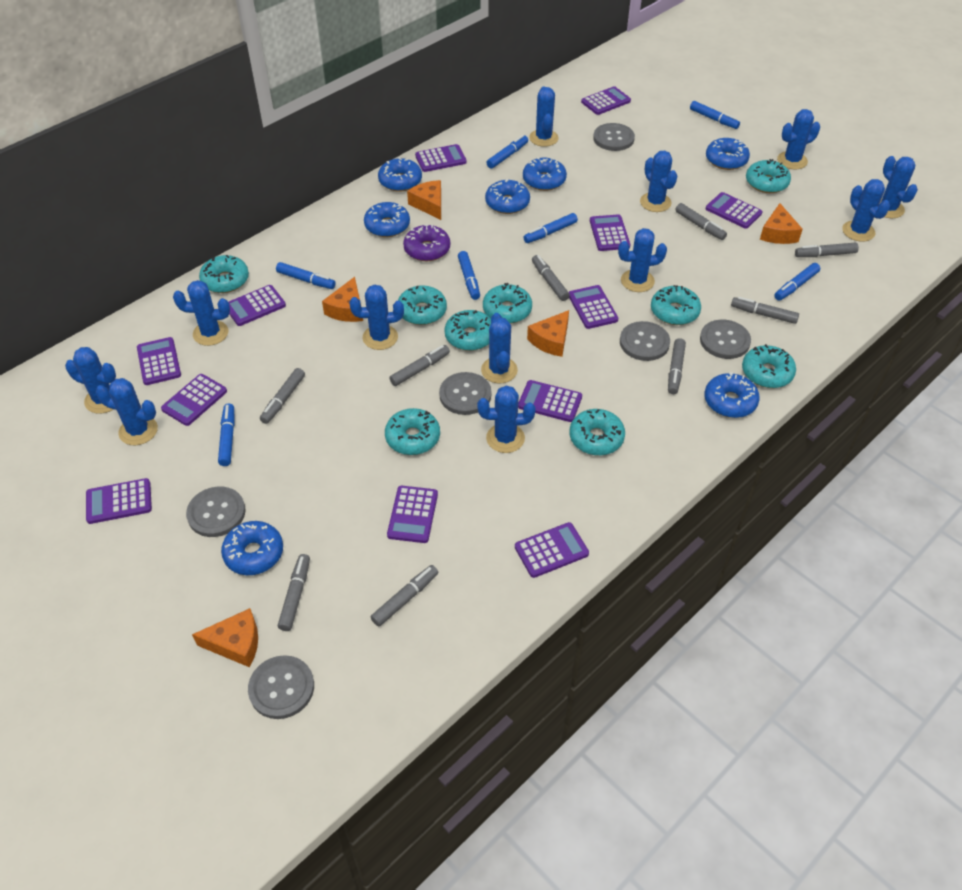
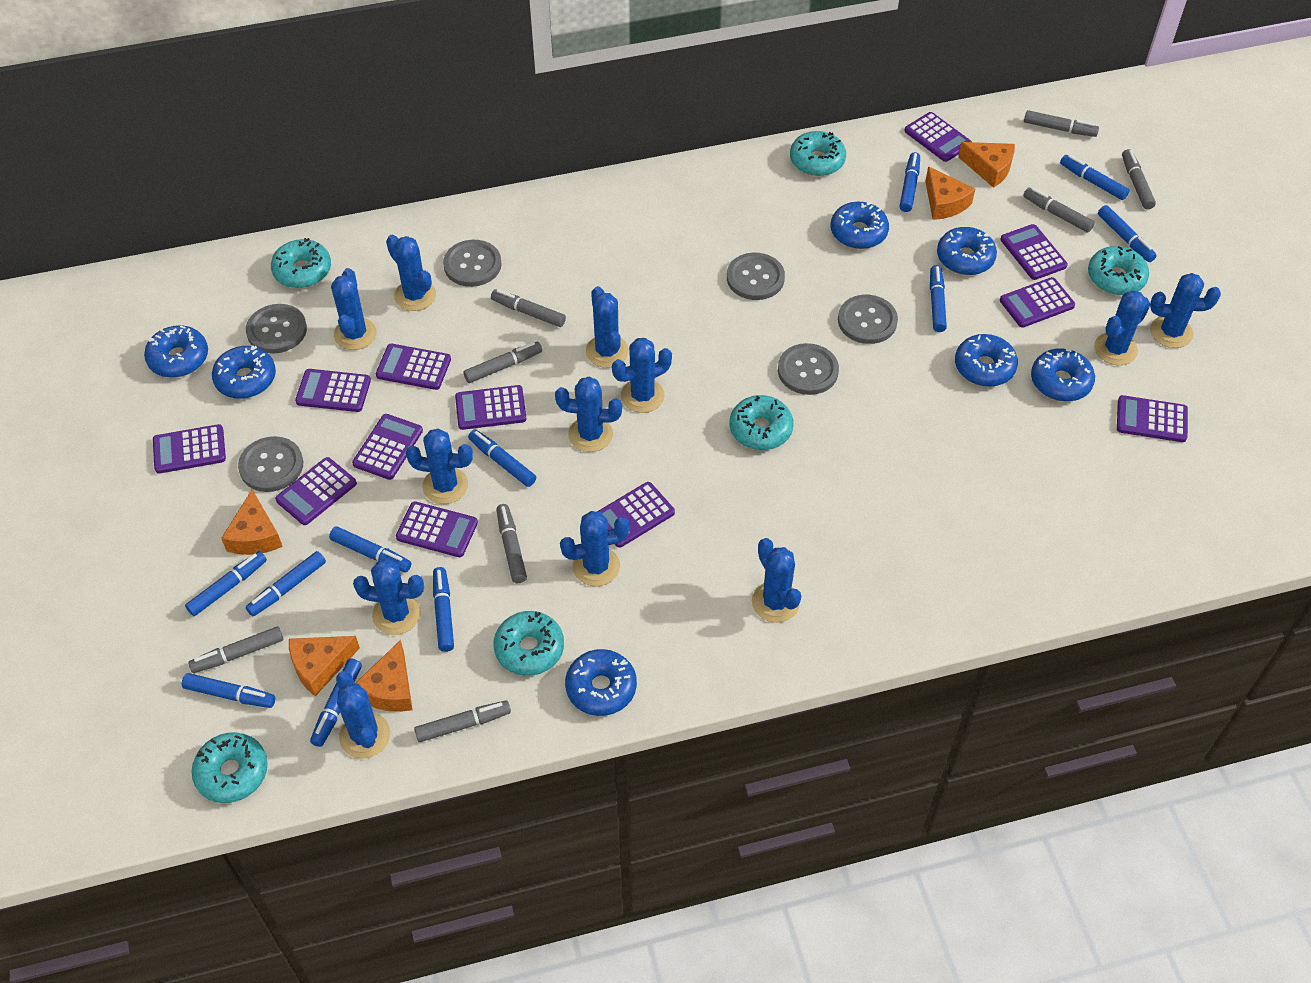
blue marker: 7 -> 11
grey marker: 9 -> 8
purple donut: 1 -> 0
turquoise donut: 9 -> 6

